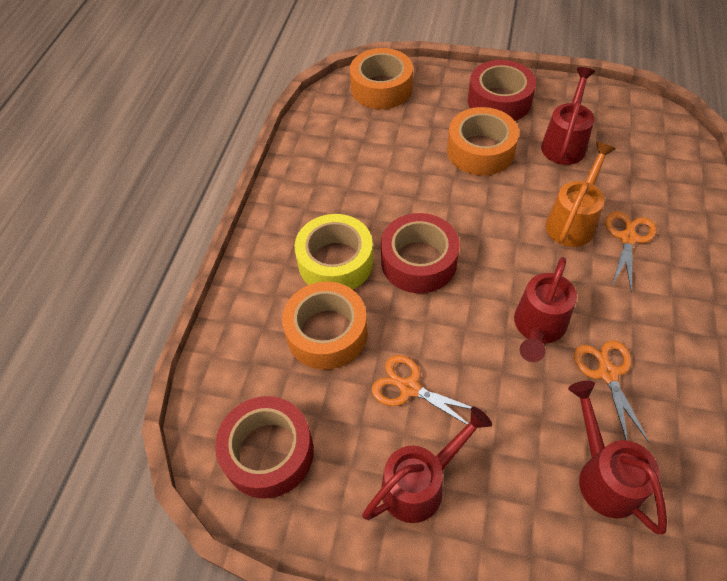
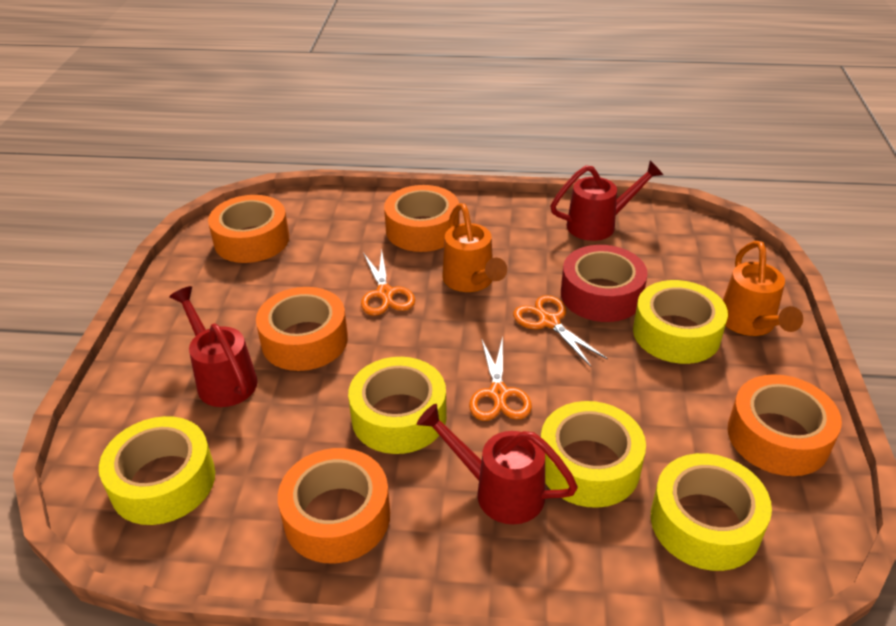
orange tape: 3 -> 5
orange watering can: 1 -> 2
red tape: 3 -> 1
red watering can: 4 -> 3
yellow tape: 1 -> 5

